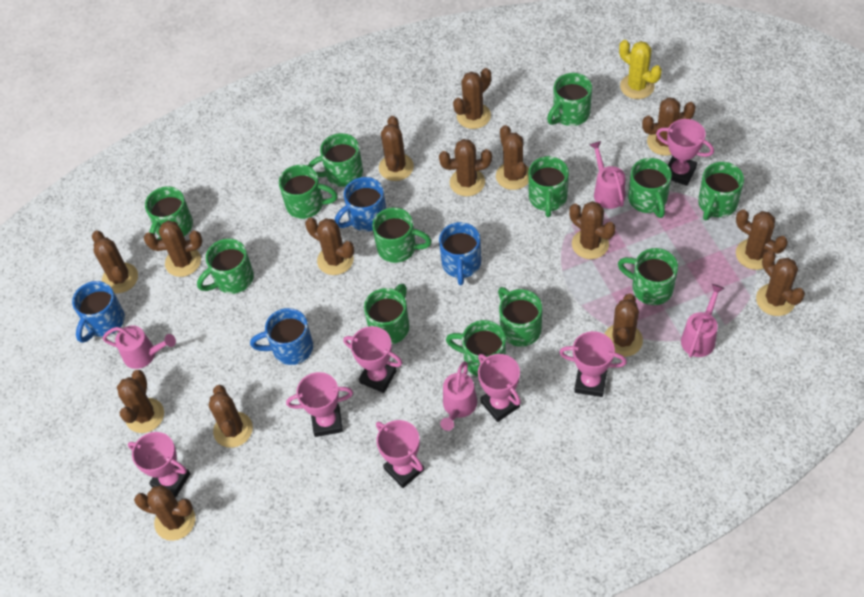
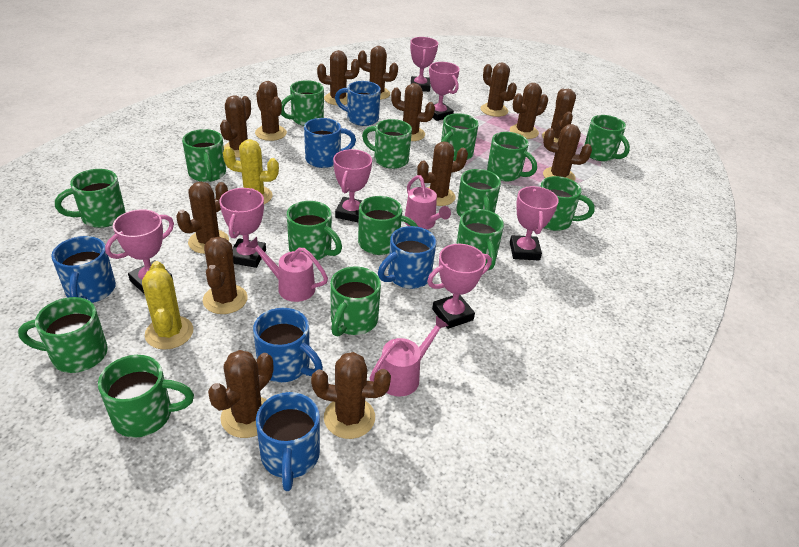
blue mug: 4 -> 6
brown cactus: 15 -> 14
green mug: 13 -> 15
pink watering can: 4 -> 3
yellow cactus: 1 -> 2

